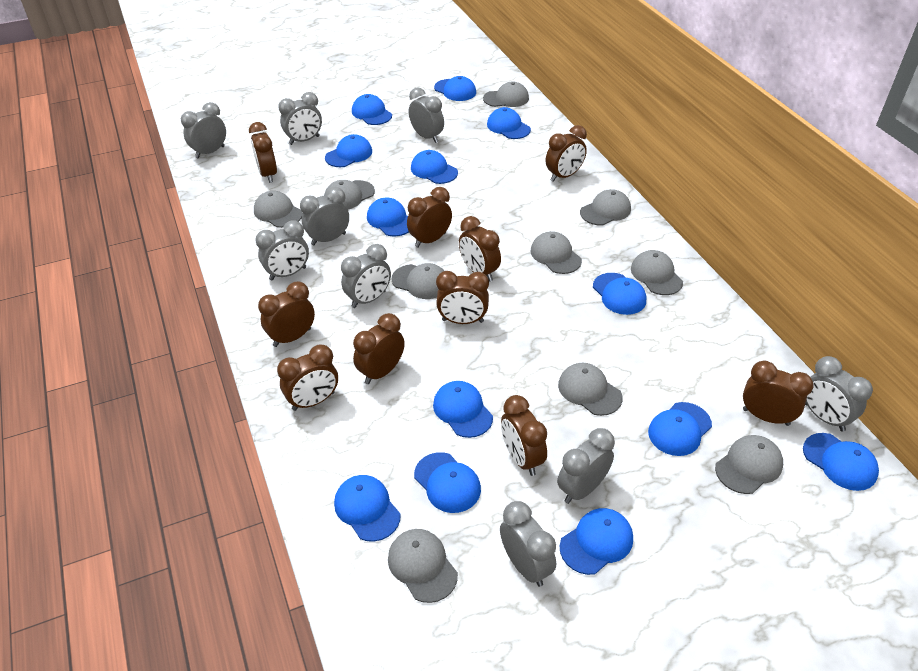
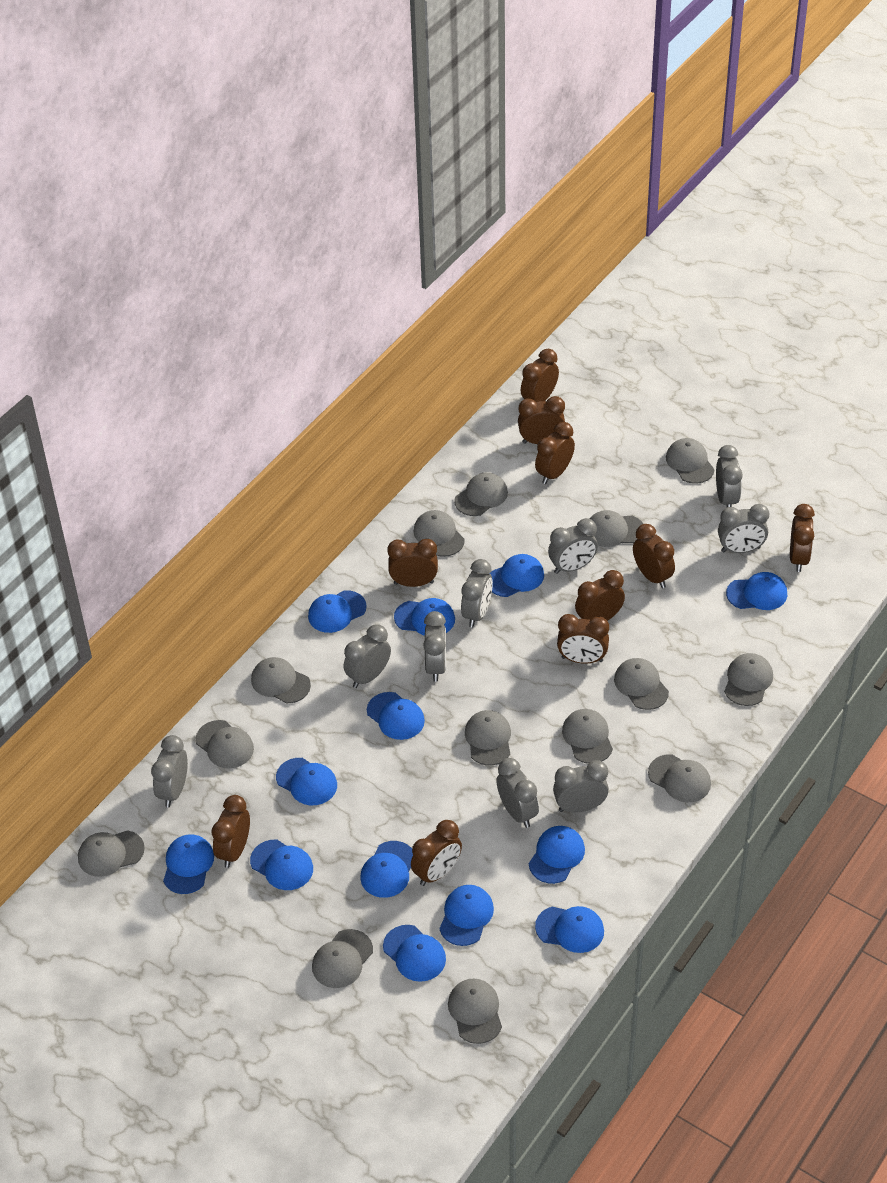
grey cap: 10 -> 14

